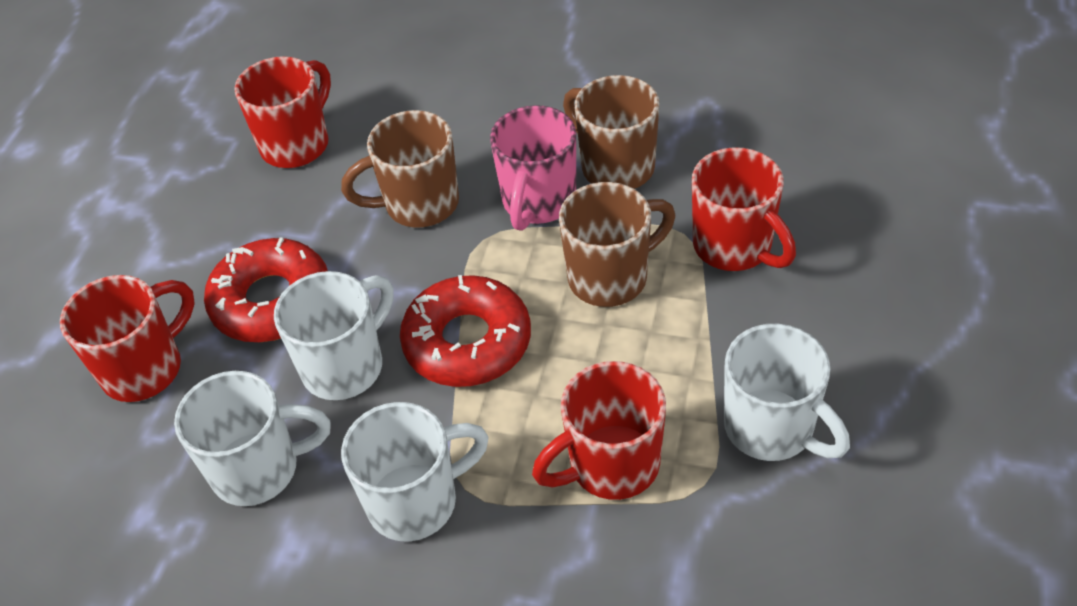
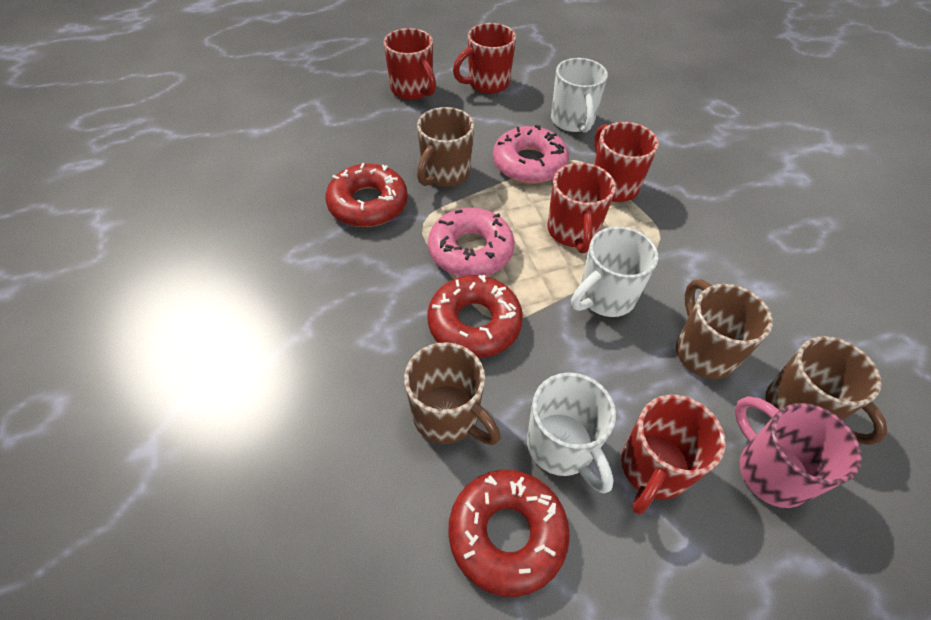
brown mug: 3 -> 4
pink donut: 0 -> 2
red donut: 2 -> 3
red mug: 4 -> 5
white mug: 4 -> 3

